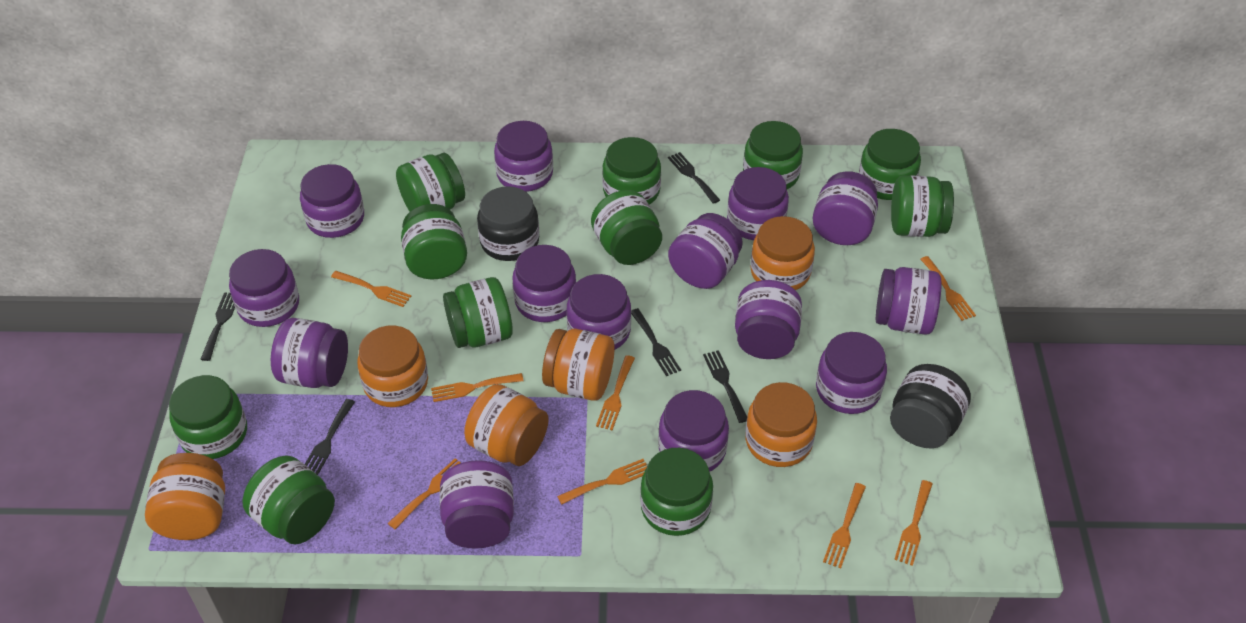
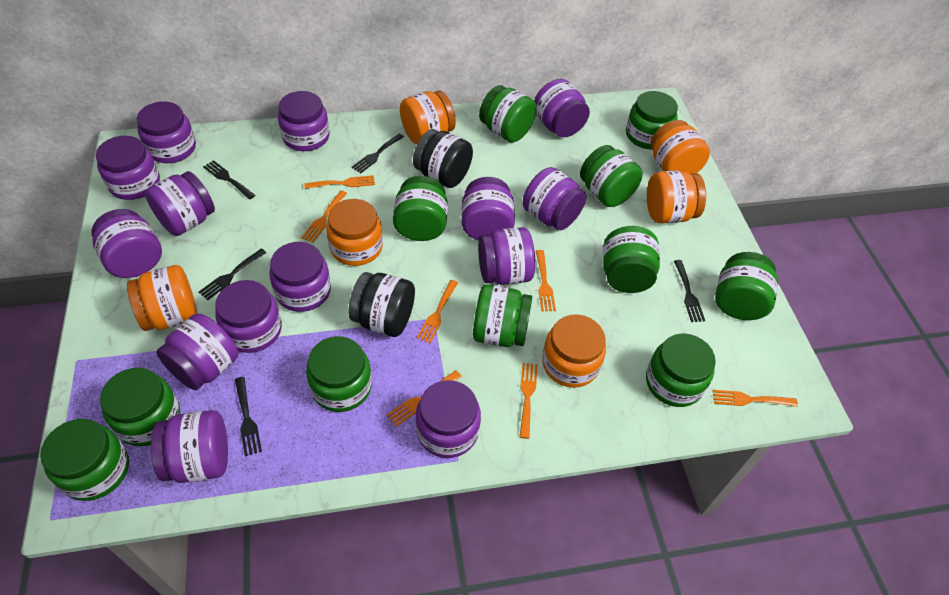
orange fork: 8 -> 7

